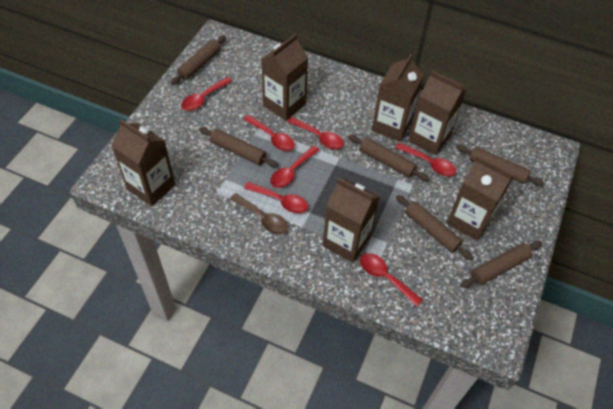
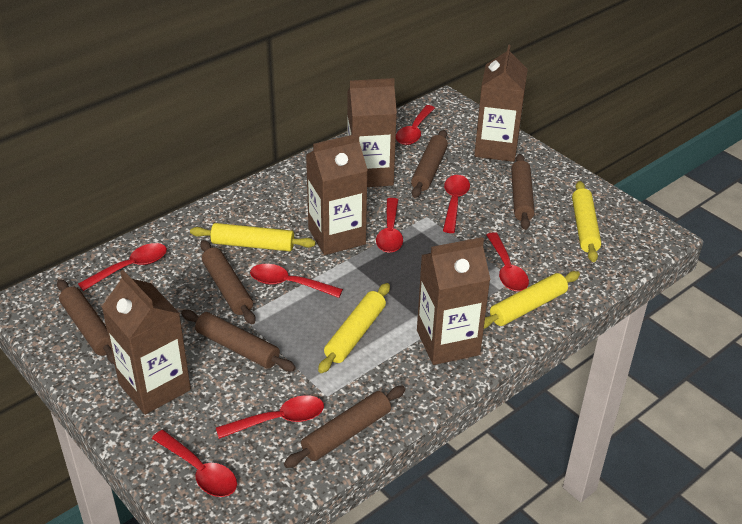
brown carton: 6 -> 5
brown spoon: 1 -> 0
red spoon: 7 -> 8
yellow rolling pin: 0 -> 4

